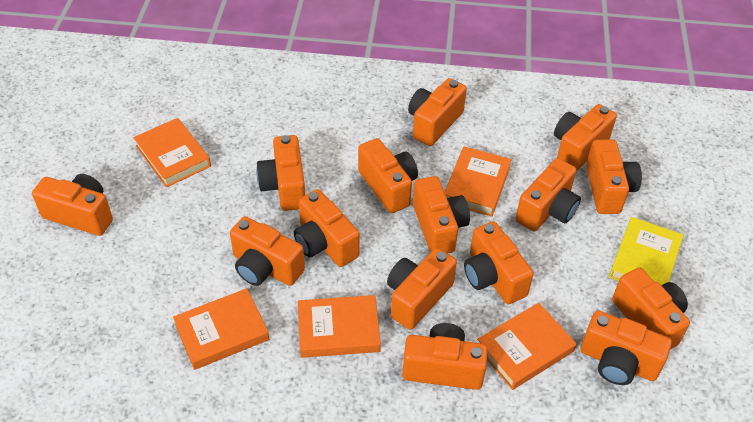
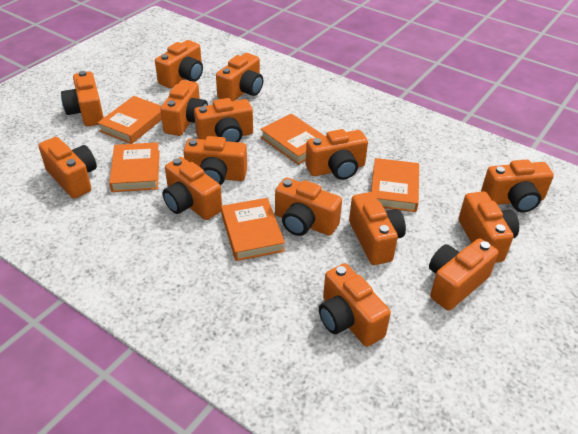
yellow book: 1 -> 0

